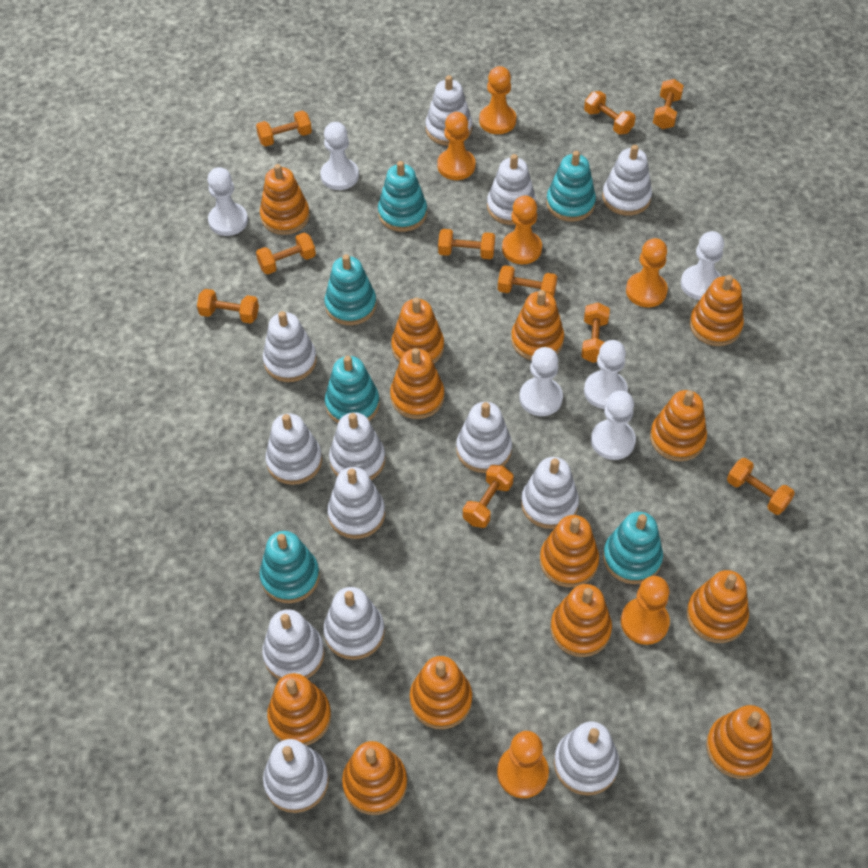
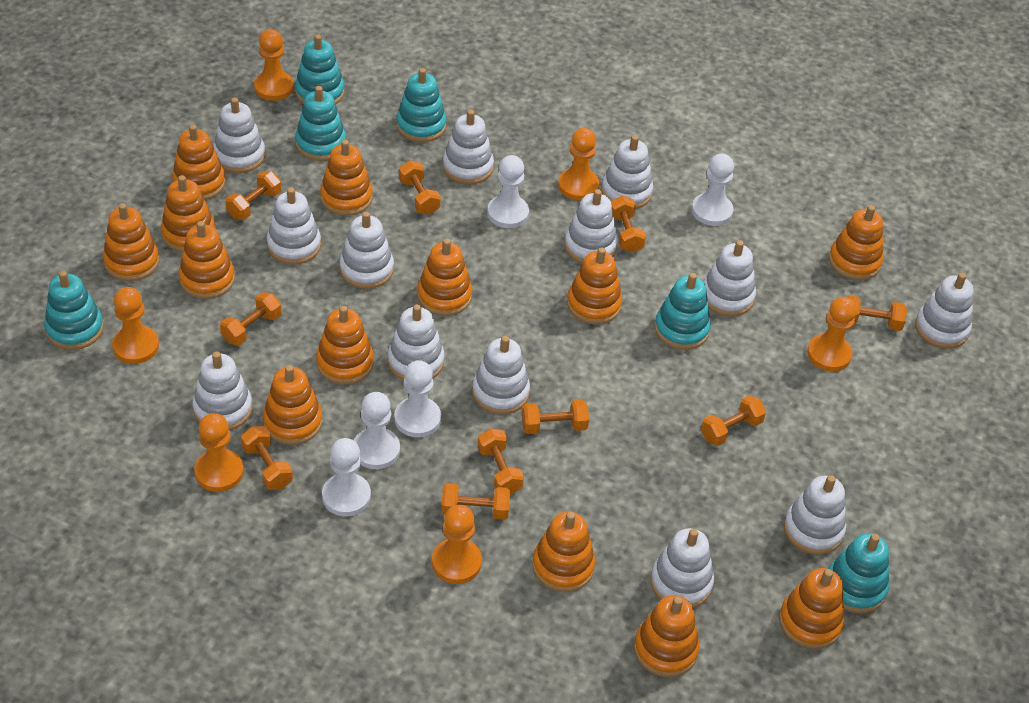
white pawn: 6 -> 5

